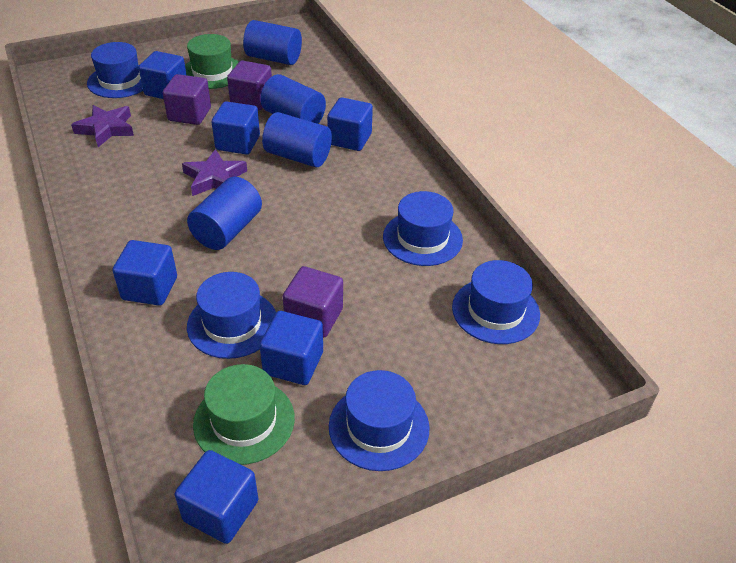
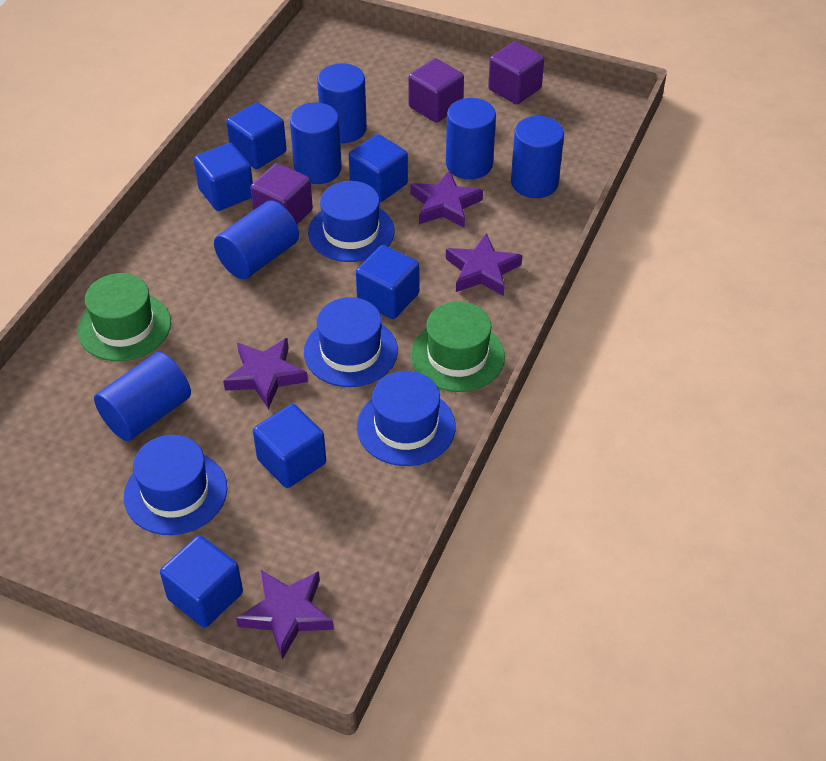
blue cylinder: 4 -> 6
blue hat: 5 -> 4
purple star: 2 -> 4

